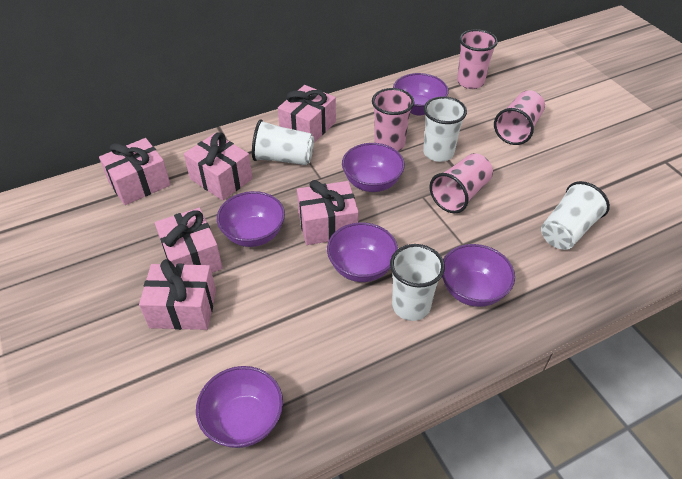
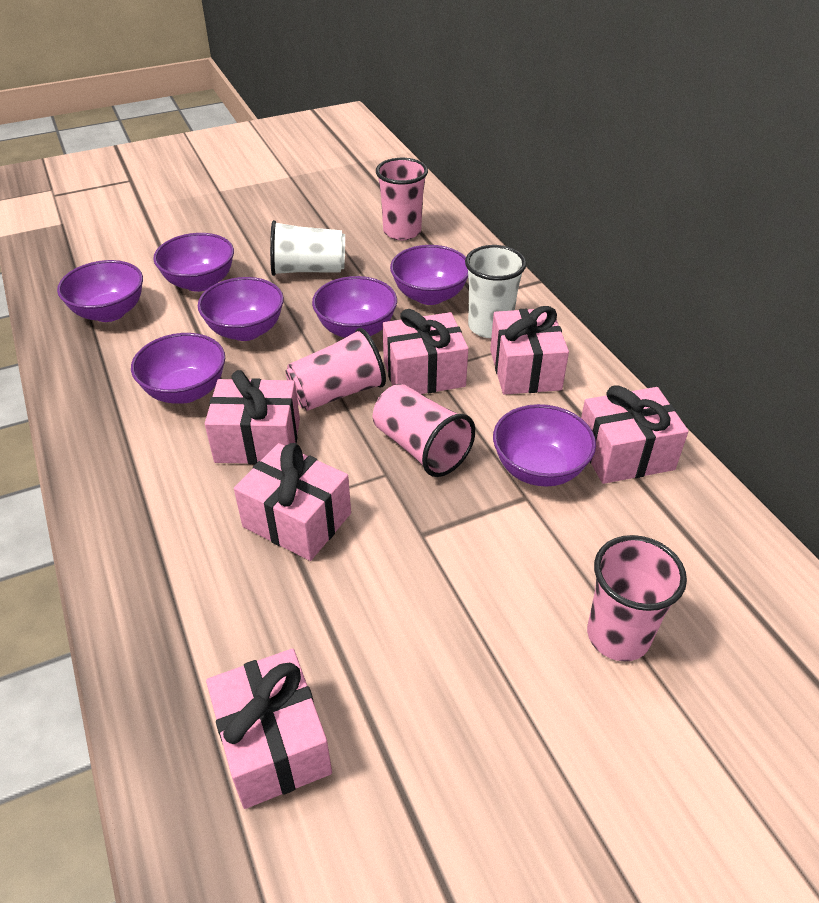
purple bowl: 6 -> 7
white cup: 4 -> 2

